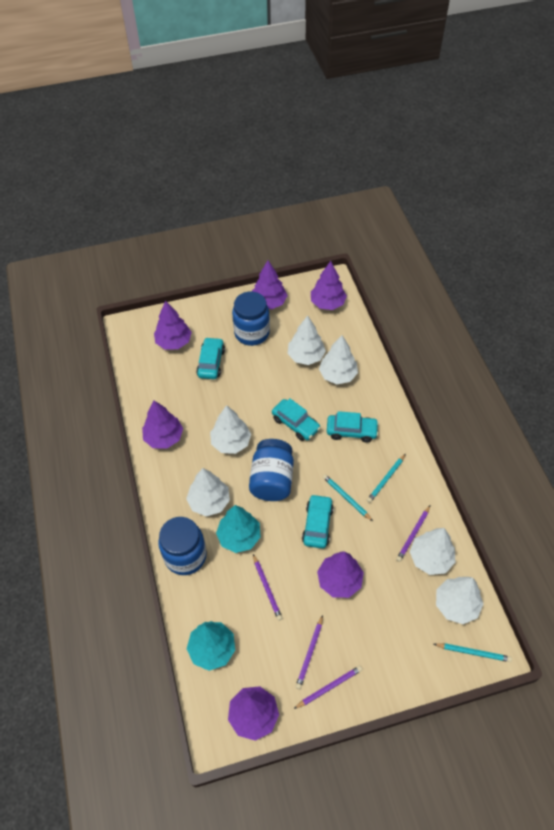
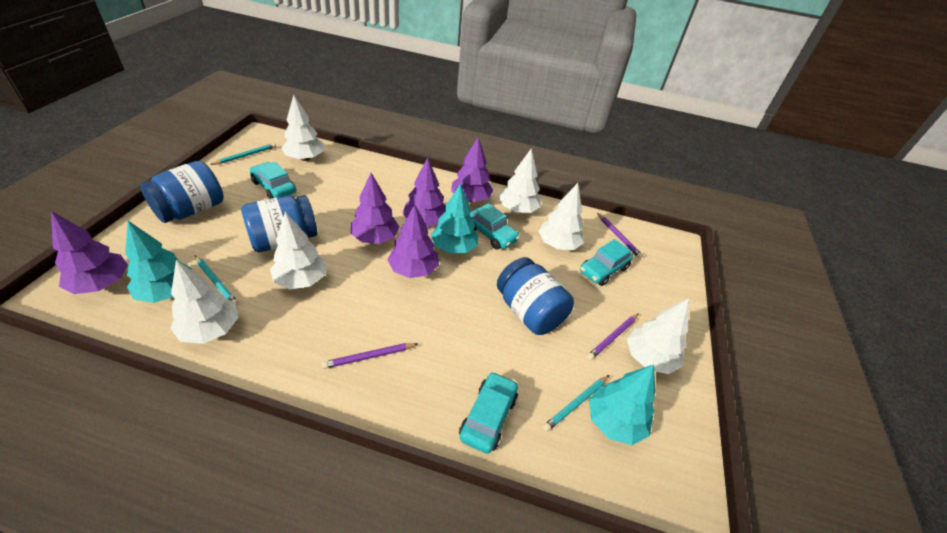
purple pencil: 4 -> 3
purple tree: 6 -> 5
turquoise tree: 2 -> 3

